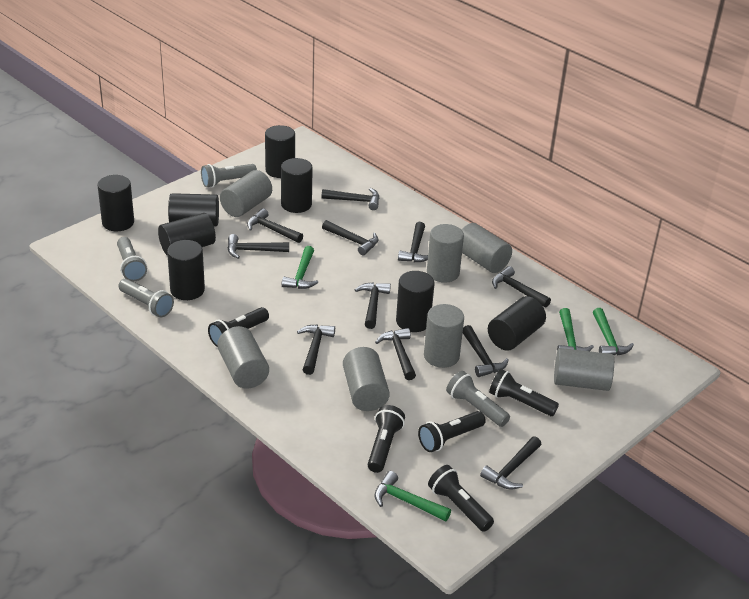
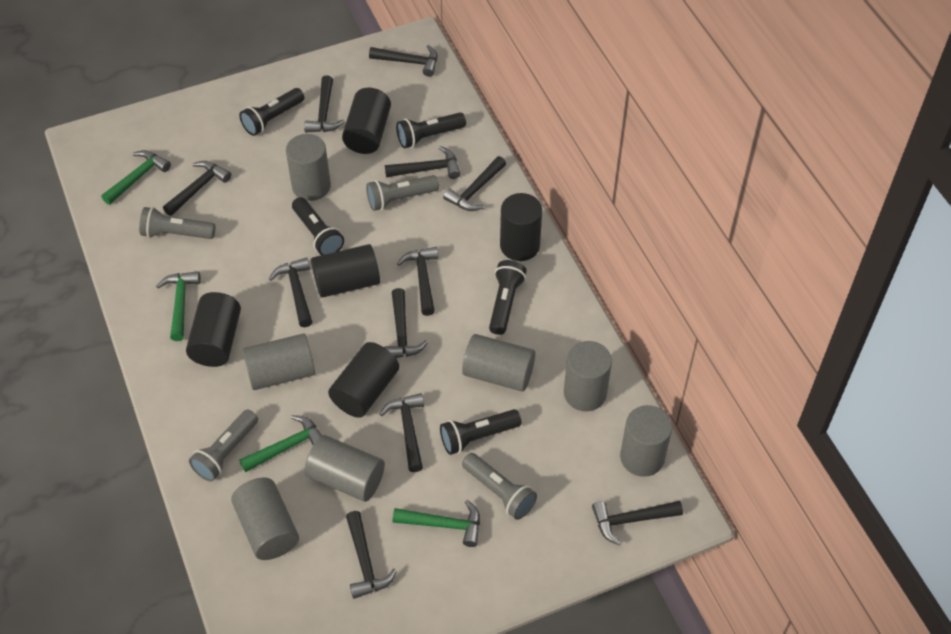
black cylinder: 8 -> 5

